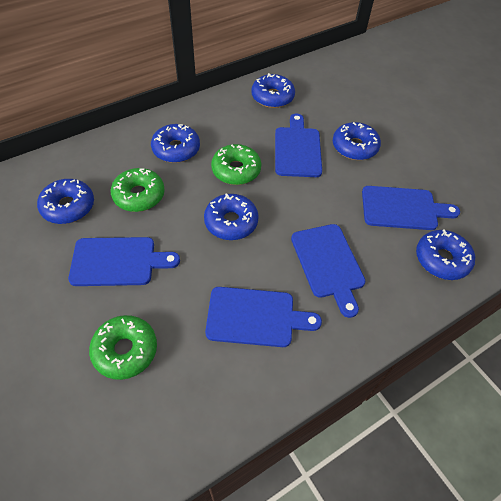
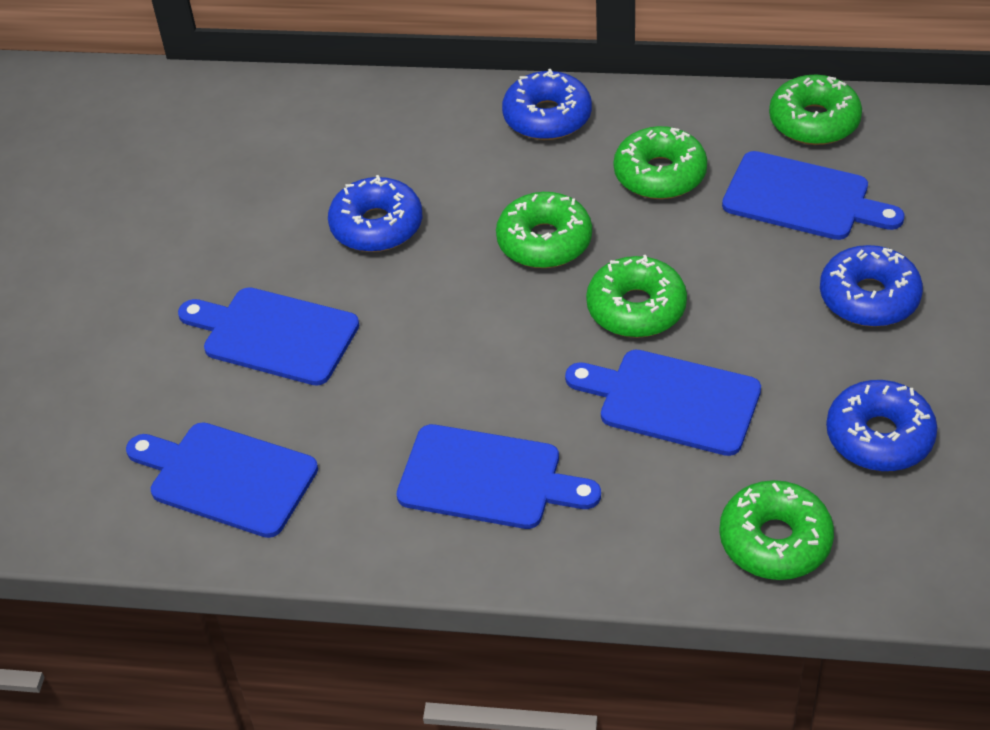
blue donut: 6 -> 4
green donut: 3 -> 5

